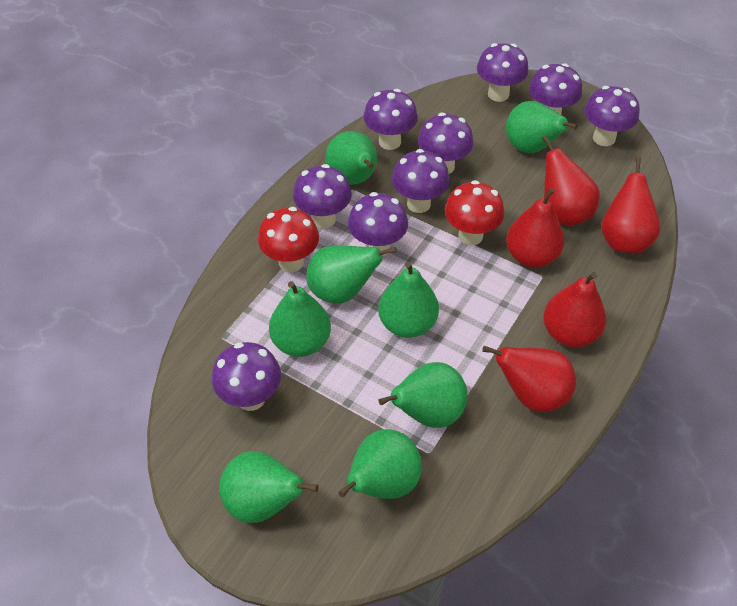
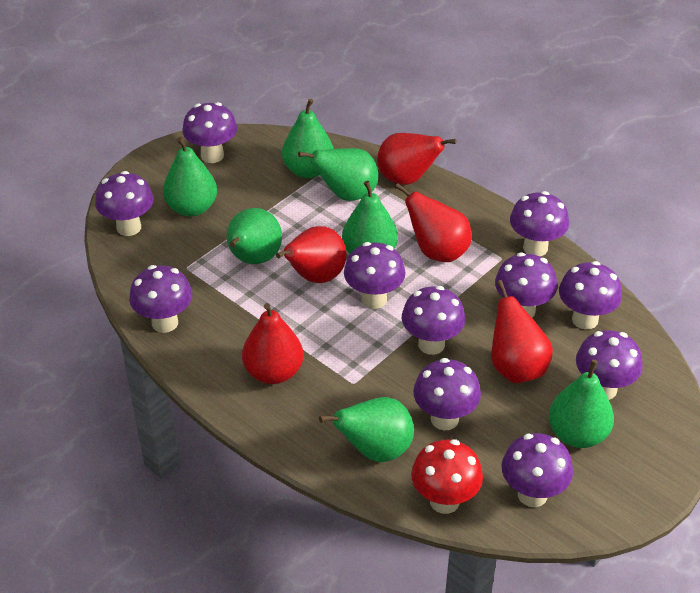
green pear: 8 -> 7
purple mushroom: 9 -> 11
red mushroom: 2 -> 1

